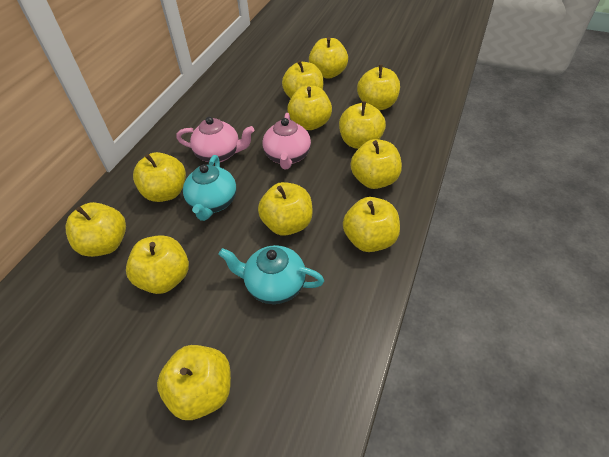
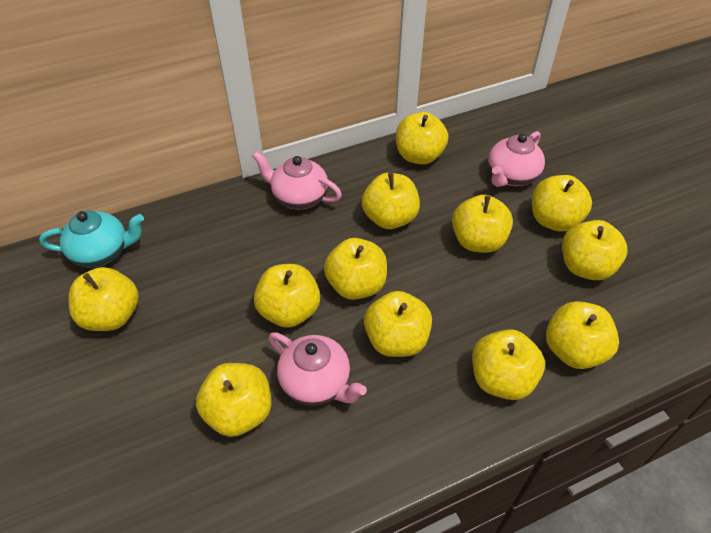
pink teapot: 2 -> 3
turquoise teapot: 2 -> 1

